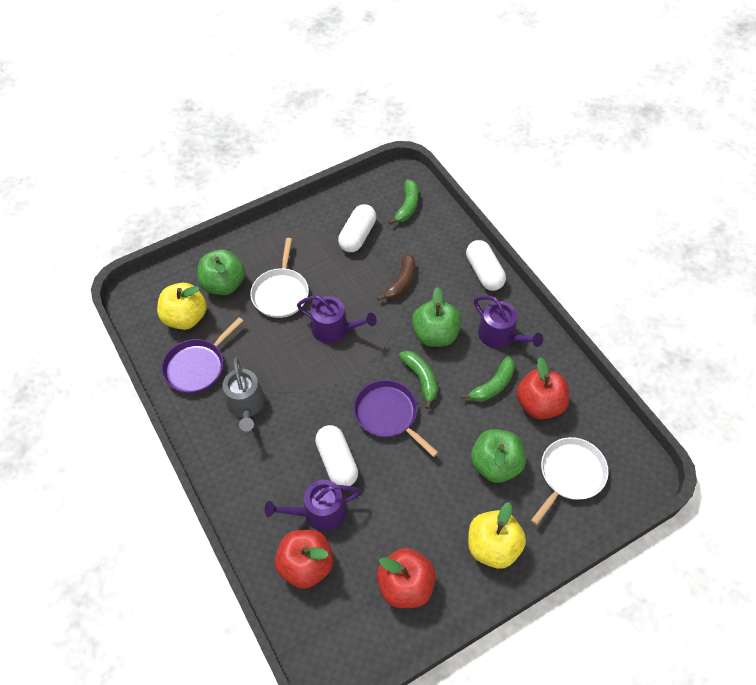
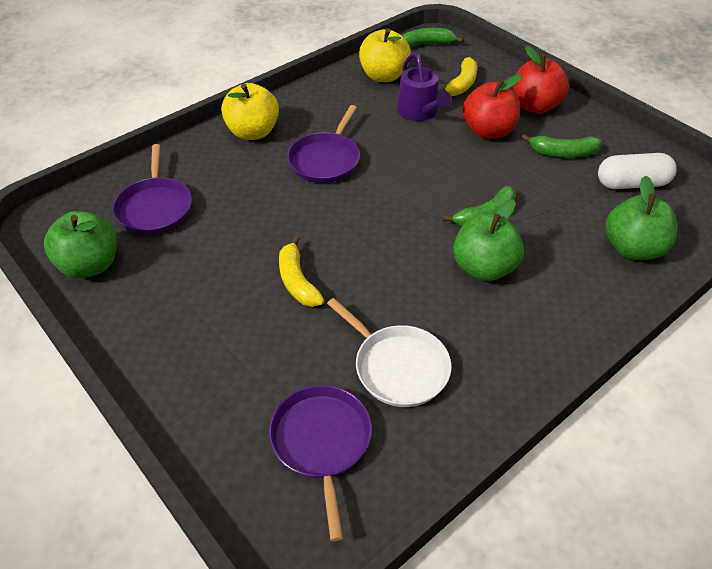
brown banana: 1 -> 0
grey watering can: 1 -> 0
purple pan: 2 -> 3
purple watering can: 3 -> 1
red apple: 3 -> 2
white capsule: 3 -> 1
white pan: 2 -> 1
yellow banana: 0 -> 2

